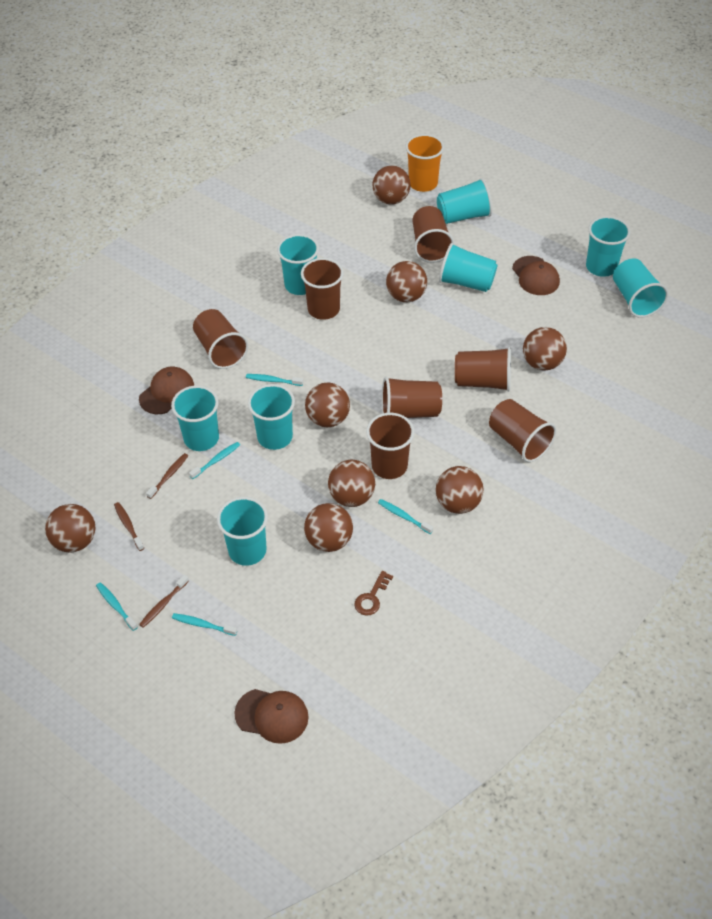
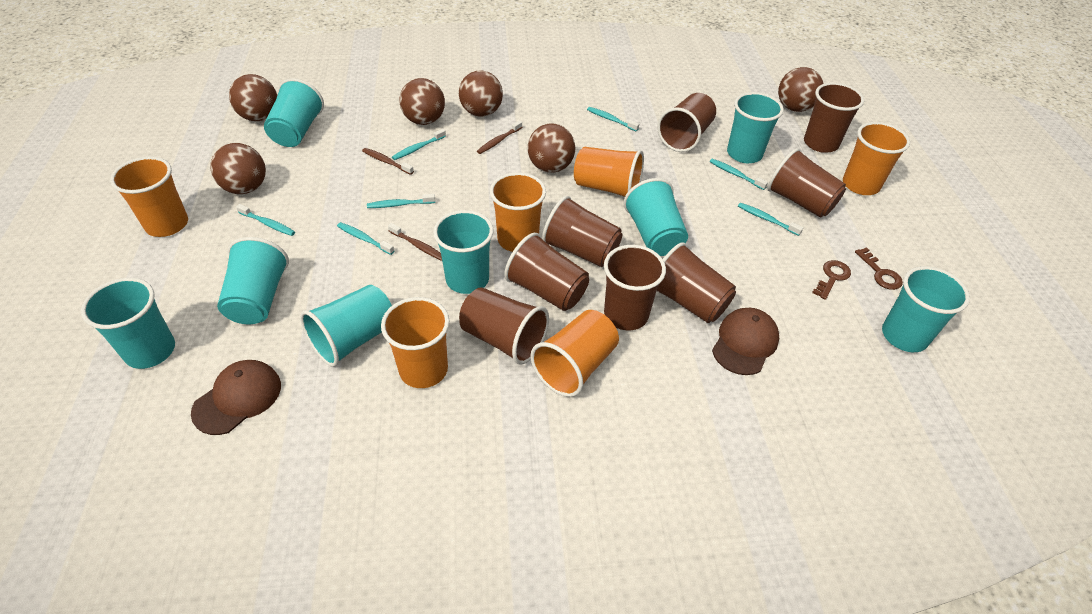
brown ball: 8 -> 6
brown cap: 3 -> 2
brown cup: 7 -> 8
brown key: 1 -> 2
orange cup: 1 -> 6
turquoise toothbrush: 5 -> 7

